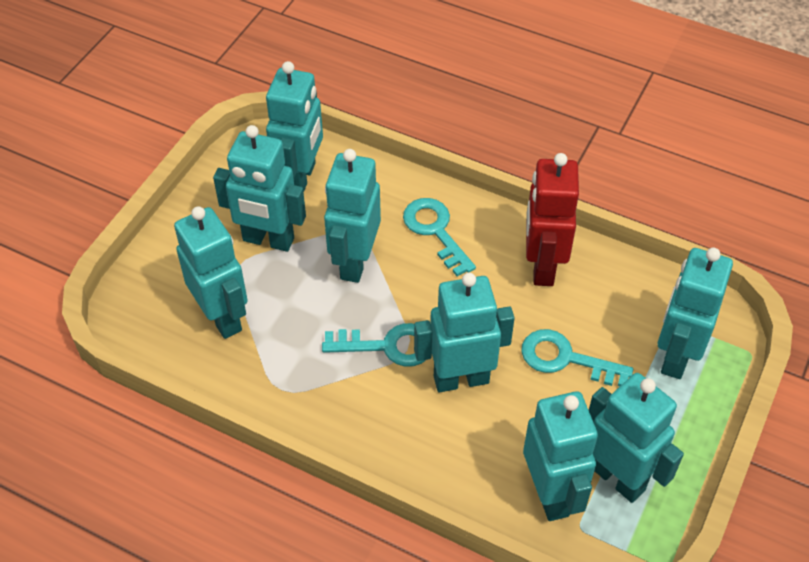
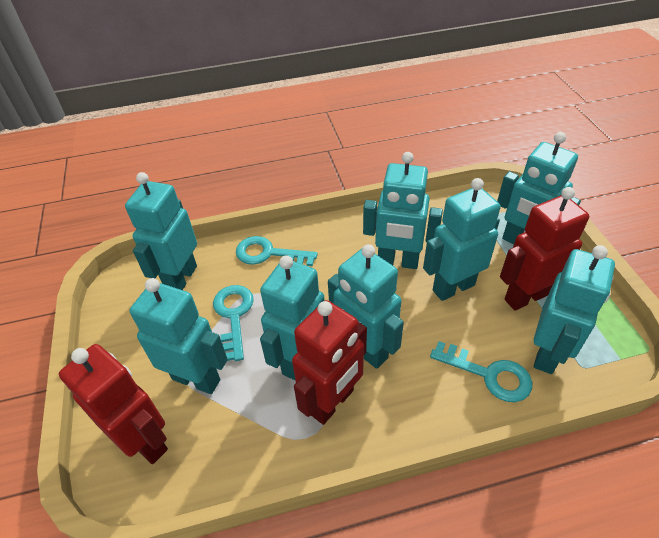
red robot: 1 -> 3

